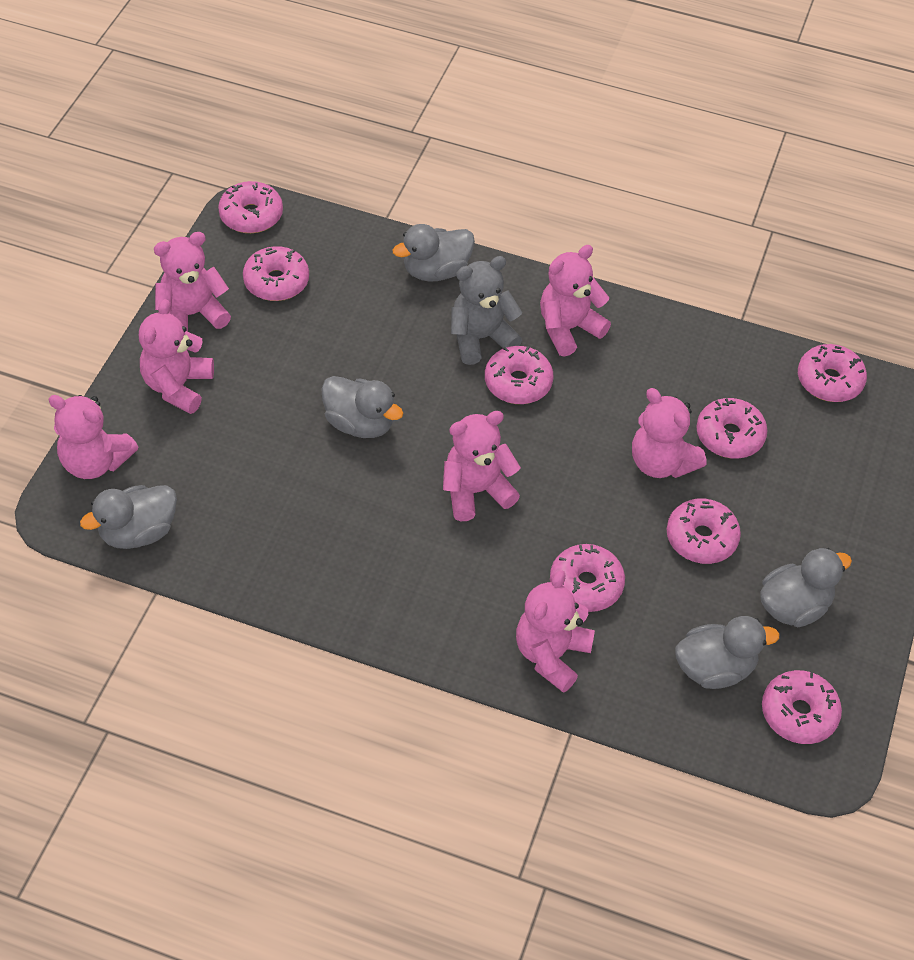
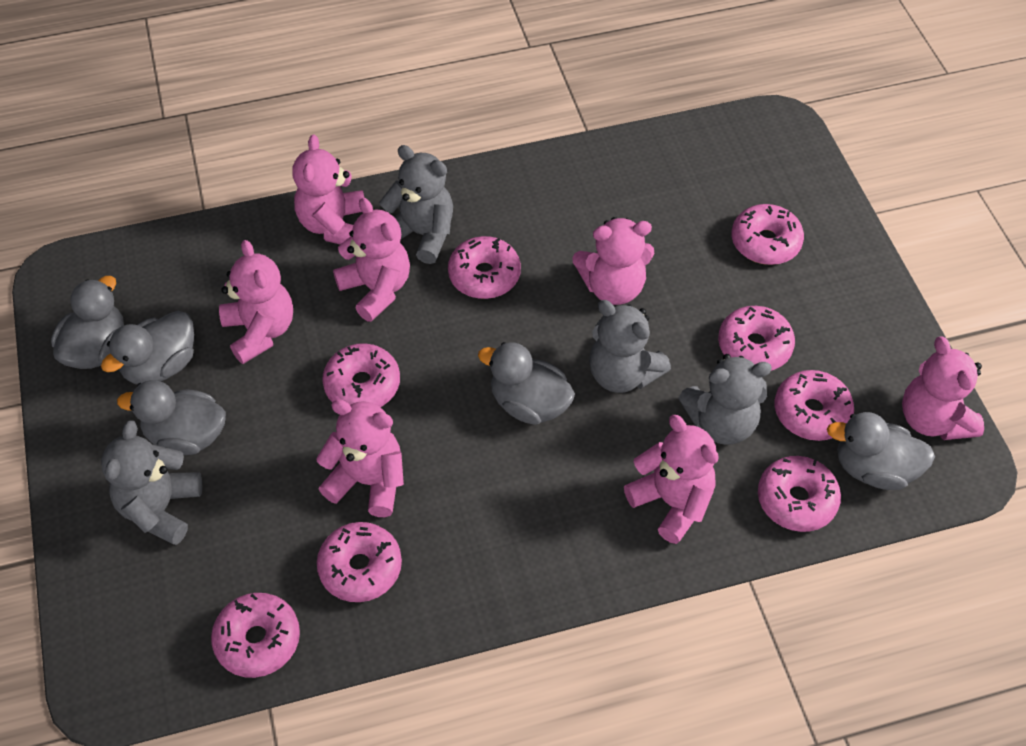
grey teddy bear: 1 -> 4

